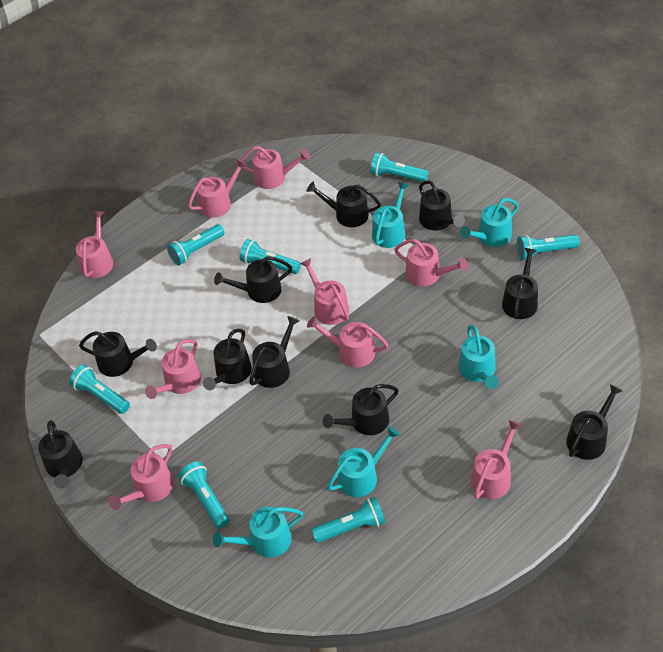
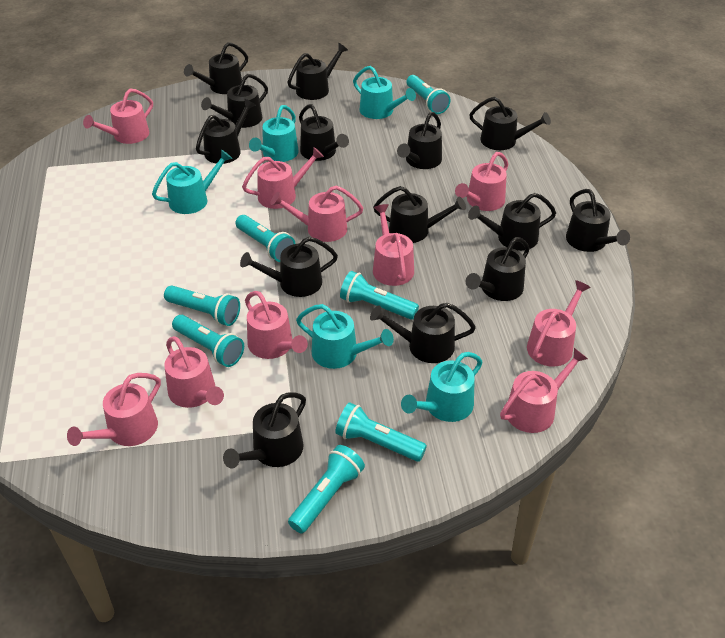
black watering can: 10 -> 14
pink watering can: 9 -> 10

